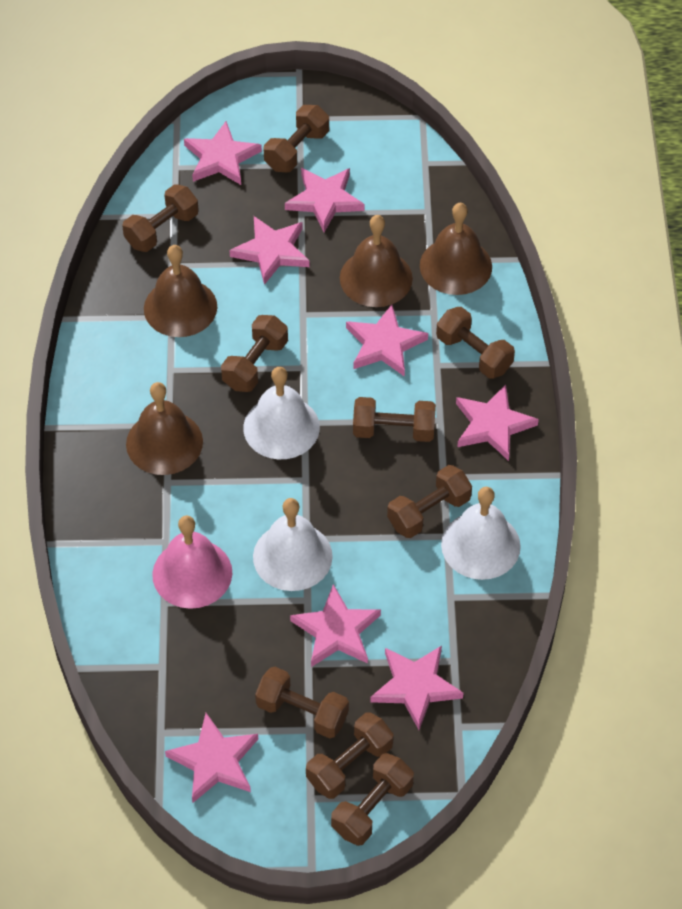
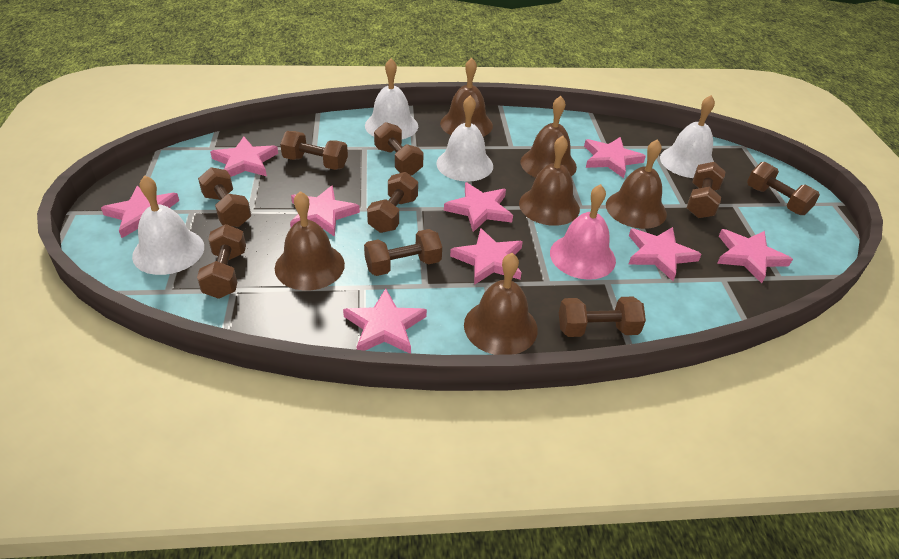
brown bell: 4 -> 6
pink star: 8 -> 9
white bell: 3 -> 4

